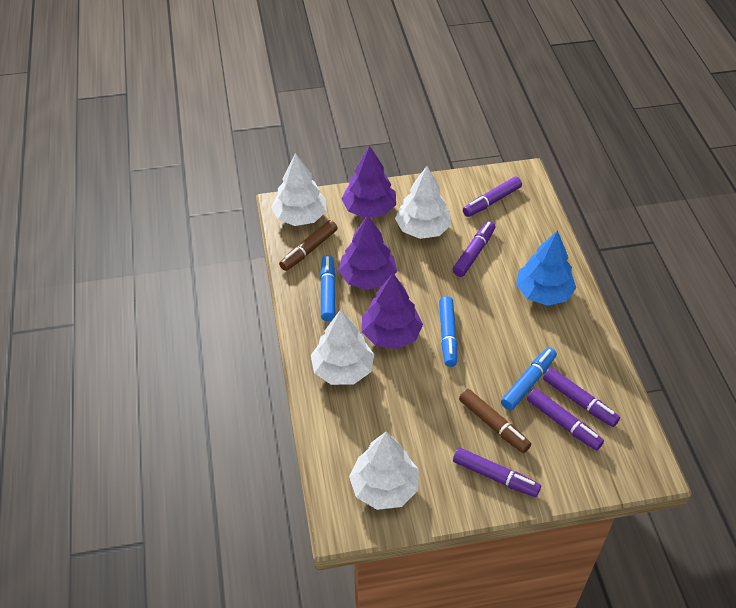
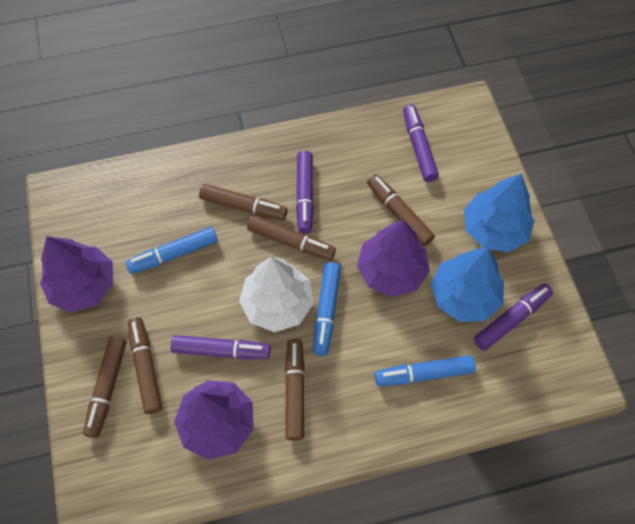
blue tree: 1 -> 2
brown marker: 2 -> 6
purple marker: 5 -> 4
white tree: 4 -> 1

